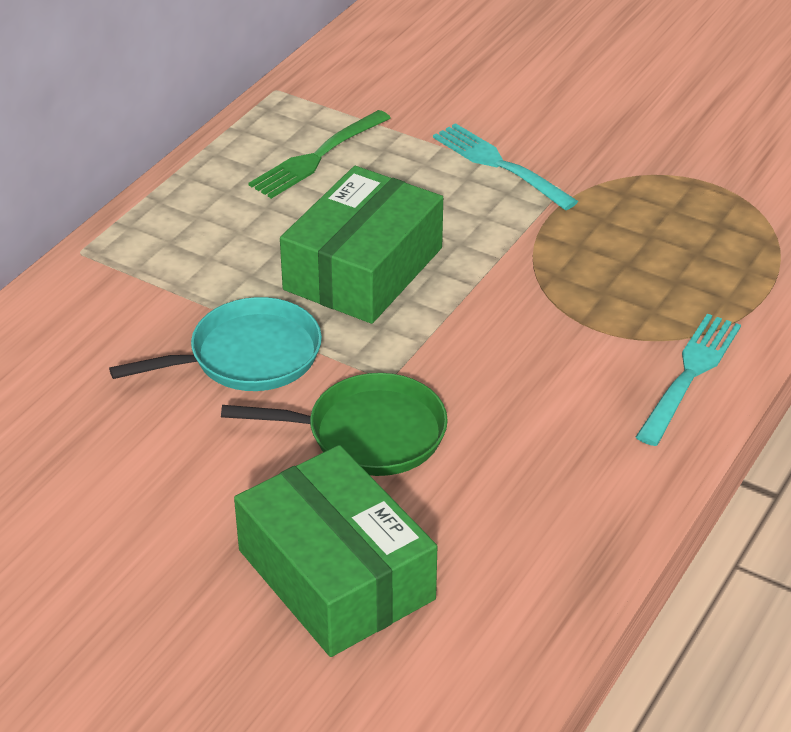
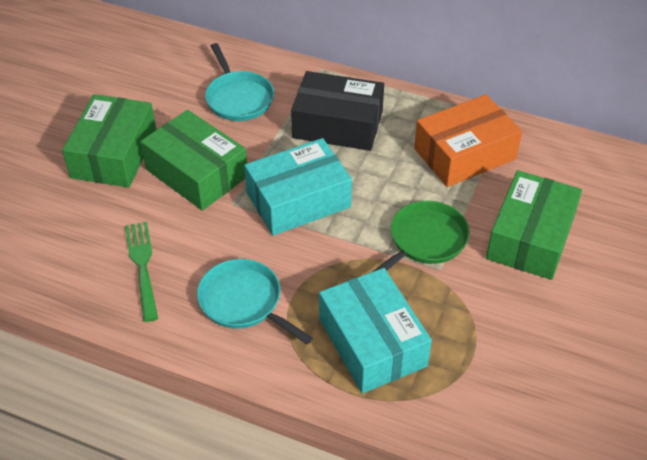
black box: 0 -> 1
green box: 2 -> 3
orange box: 0 -> 1
turquoise box: 0 -> 2
turquoise fork: 2 -> 0
turquoise pan: 1 -> 2

